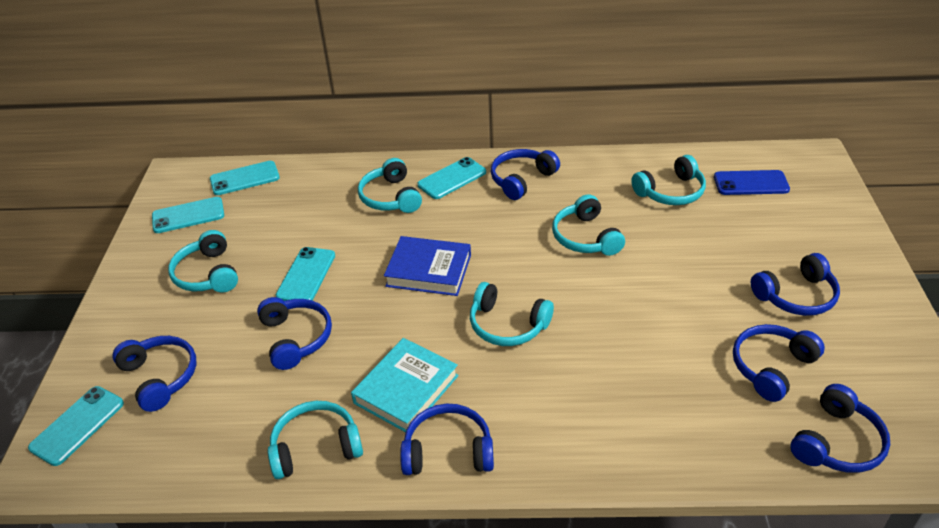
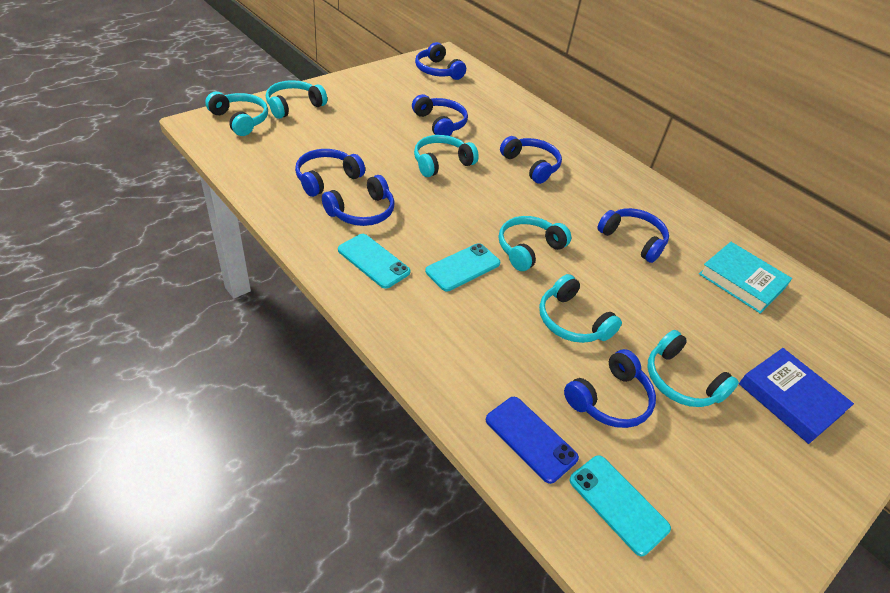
turquoise phone: 5 -> 3

